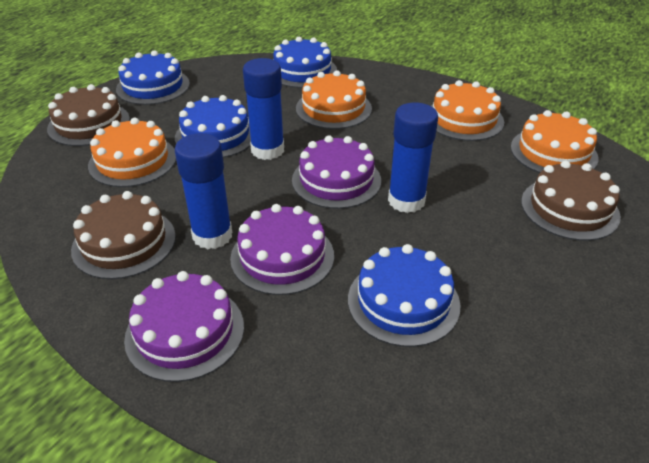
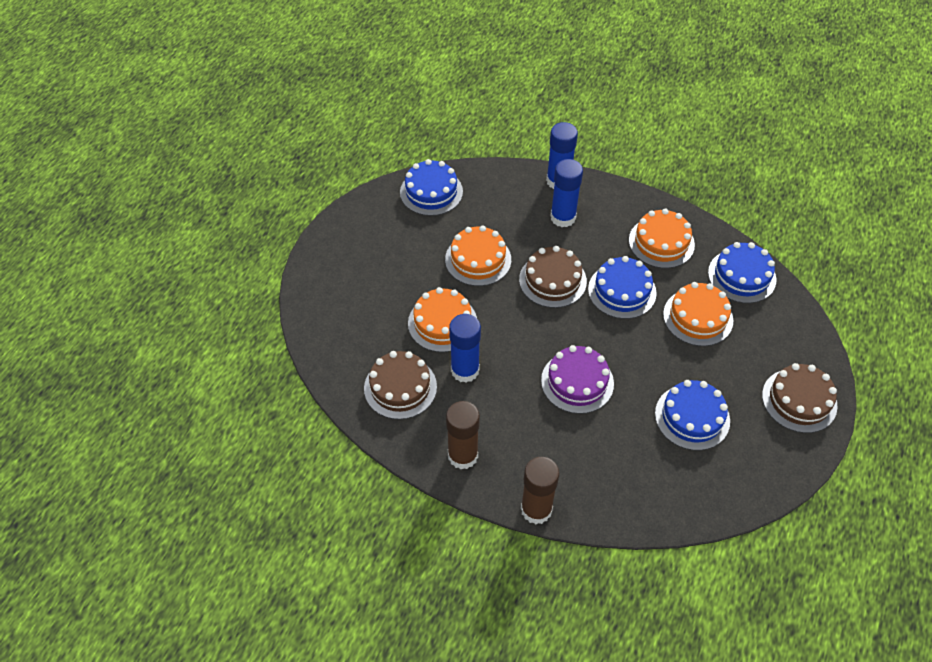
brown glue stick: 0 -> 2
purple cake: 3 -> 1

